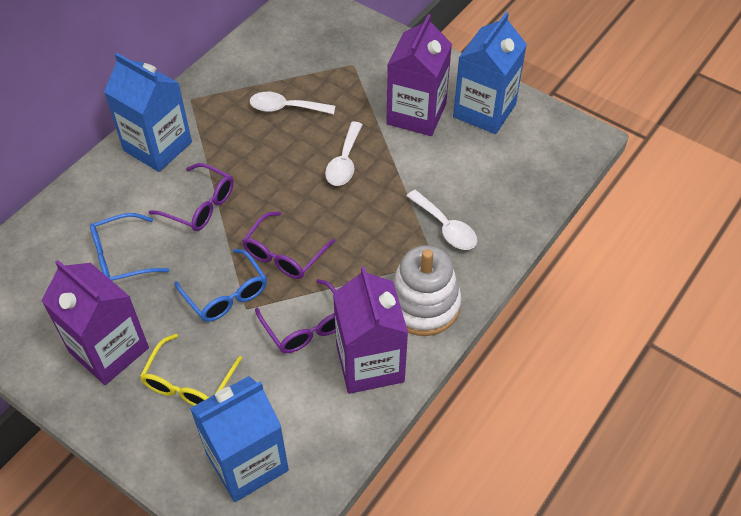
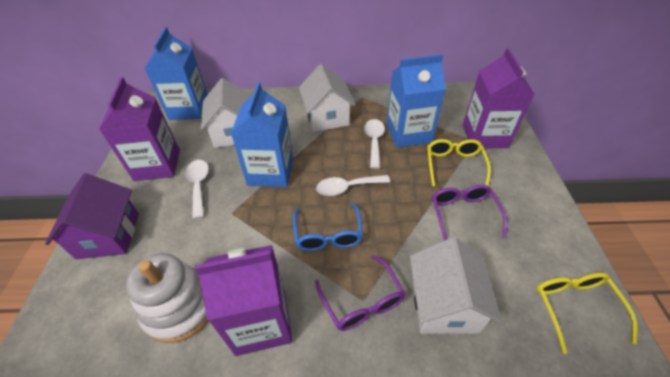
blue glasses: 2 -> 1
purple glasses: 3 -> 2
purple house: 0 -> 1
white house: 0 -> 3
yellow glasses: 1 -> 2

